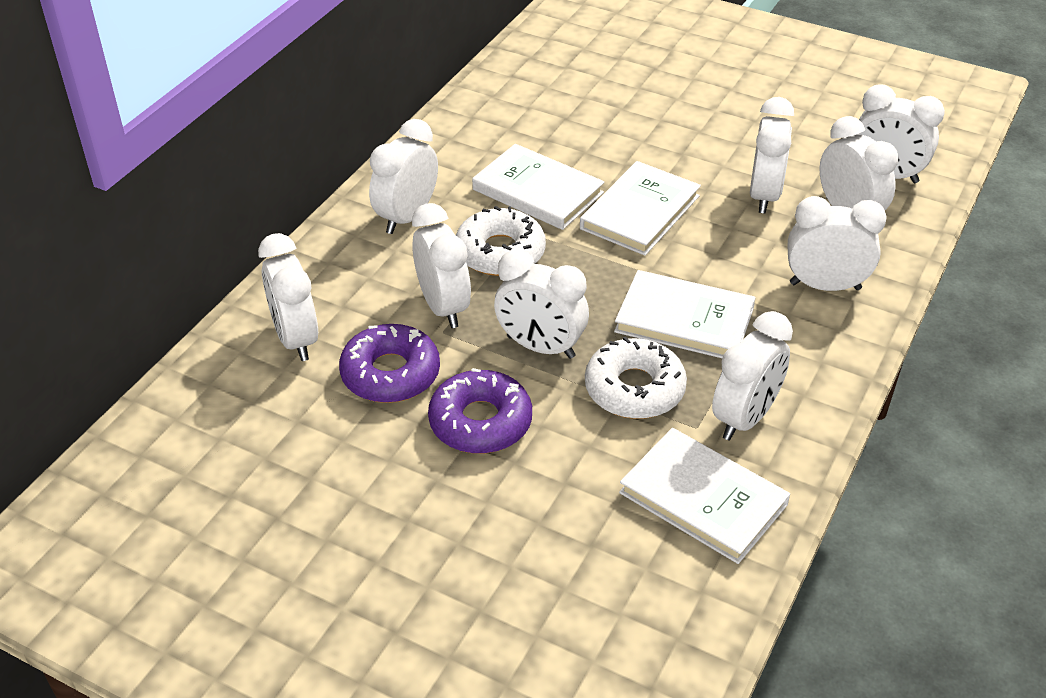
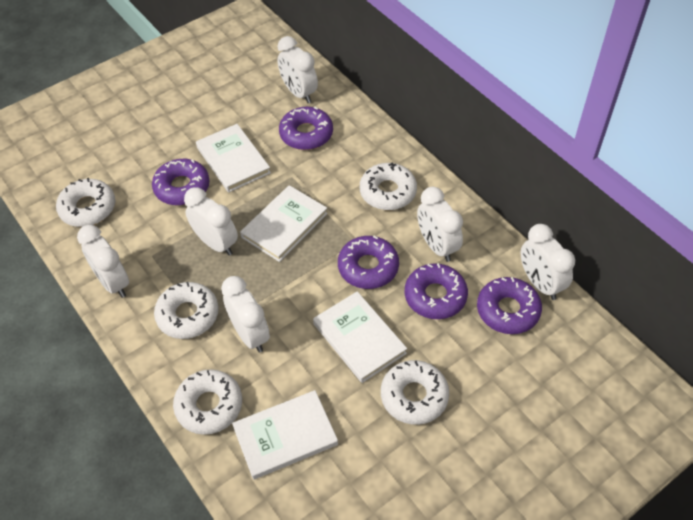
purple donut: 2 -> 5
white clock: 9 -> 6
white donut: 2 -> 5

